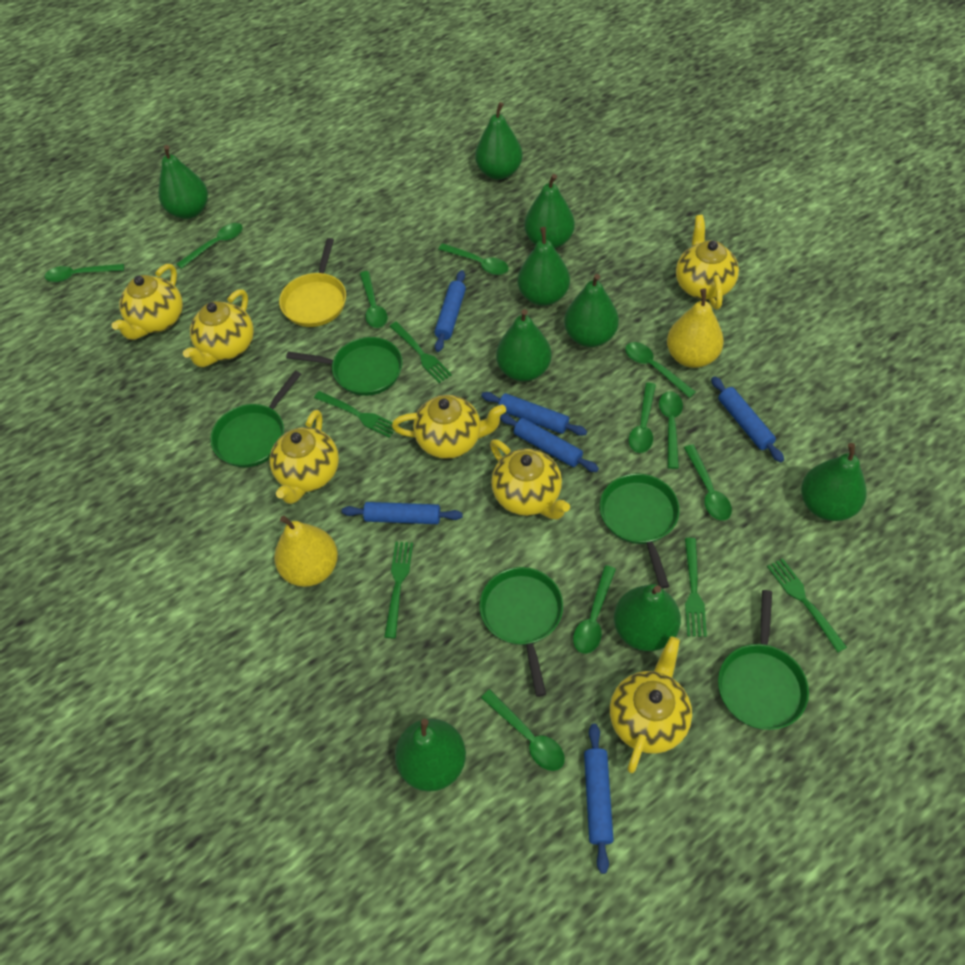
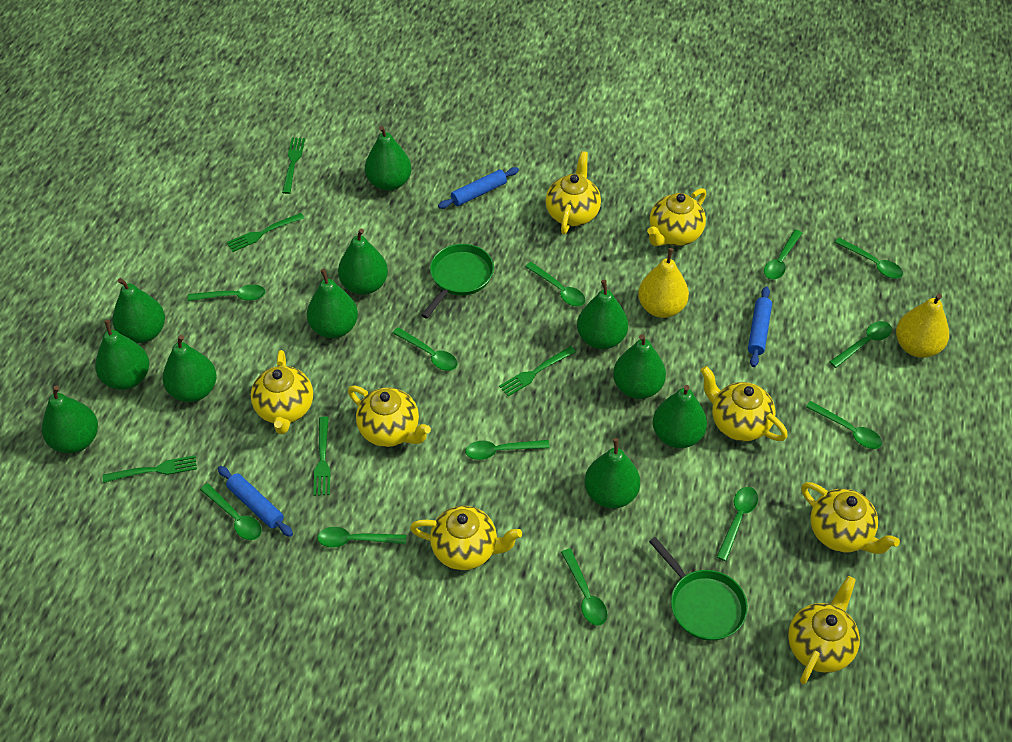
blue rolling pin: 6 -> 3
green pan: 5 -> 2
green pear: 9 -> 11
green spoon: 10 -> 12
yellow pan: 1 -> 0
yellow teapot: 7 -> 8

